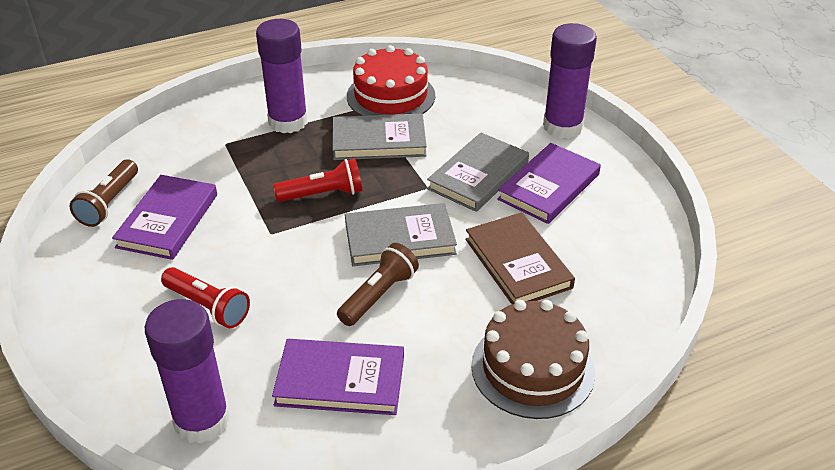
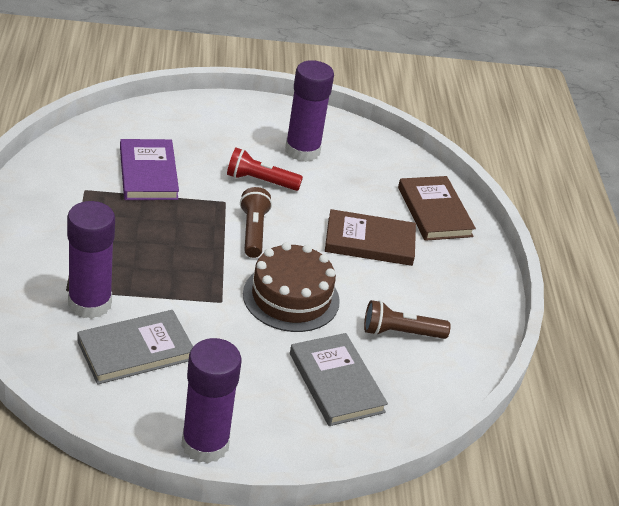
brown book: 1 -> 2
grey book: 3 -> 2
purple book: 3 -> 1
red cake: 1 -> 0
red flashlight: 2 -> 1

